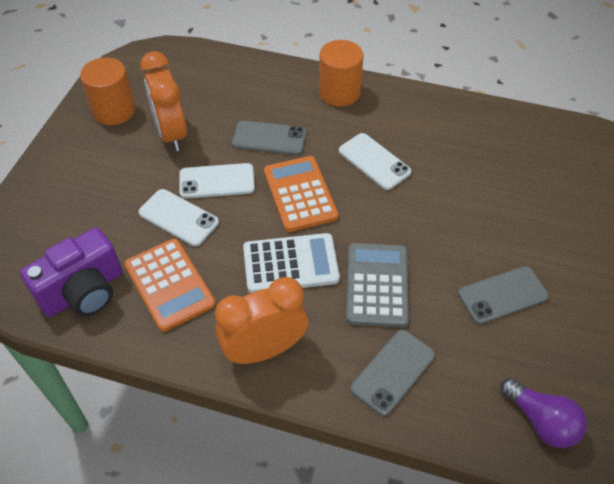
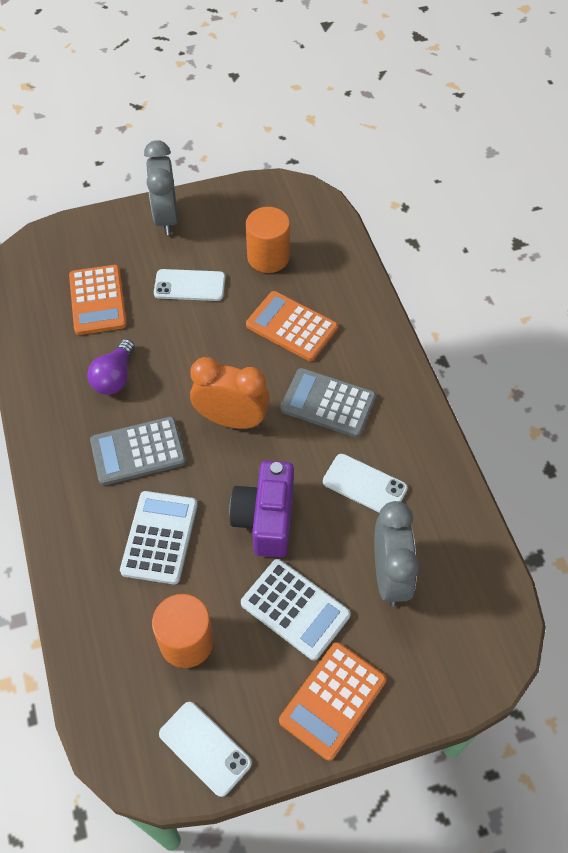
grey calculator: 1 -> 2
grey clock: 0 -> 2
grey phone: 3 -> 0
orange calculator: 2 -> 3
orange clock: 2 -> 1
white calculator: 1 -> 2

